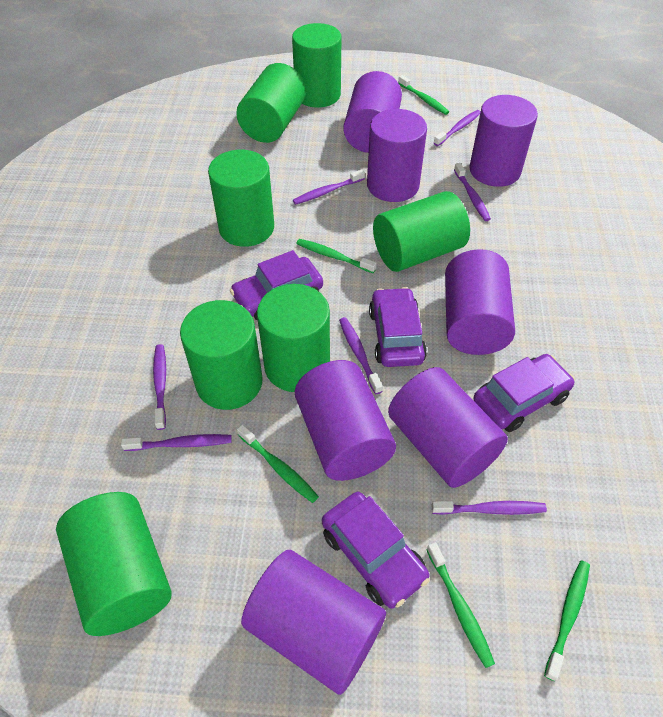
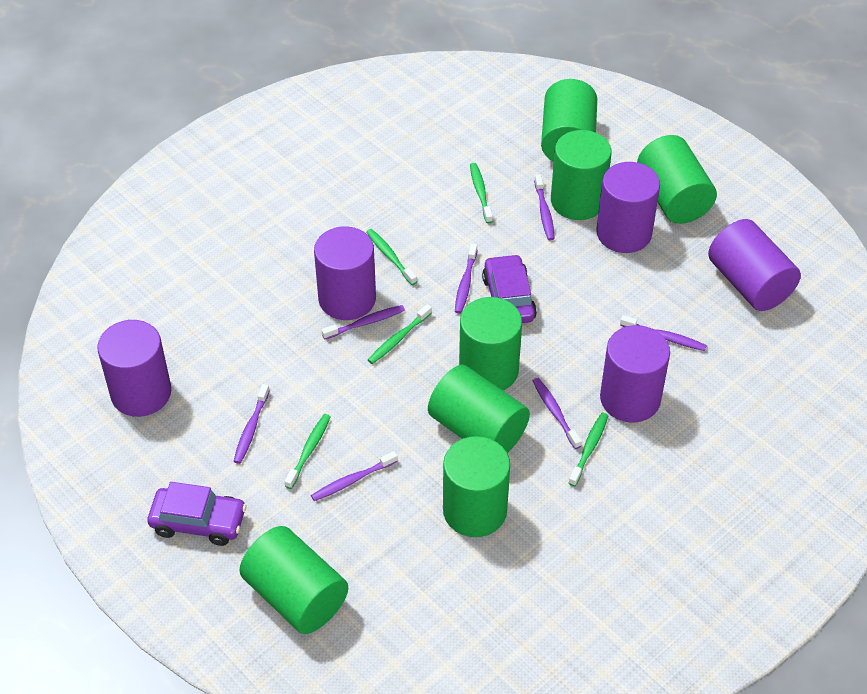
purple car: 4 -> 2
purple cylinder: 7 -> 5

